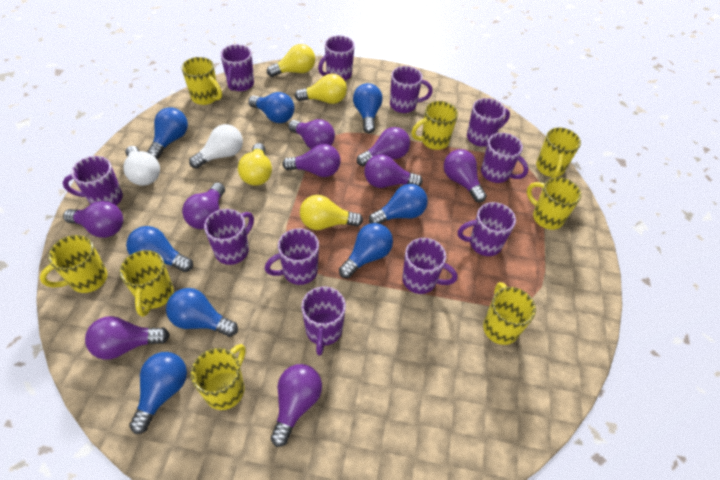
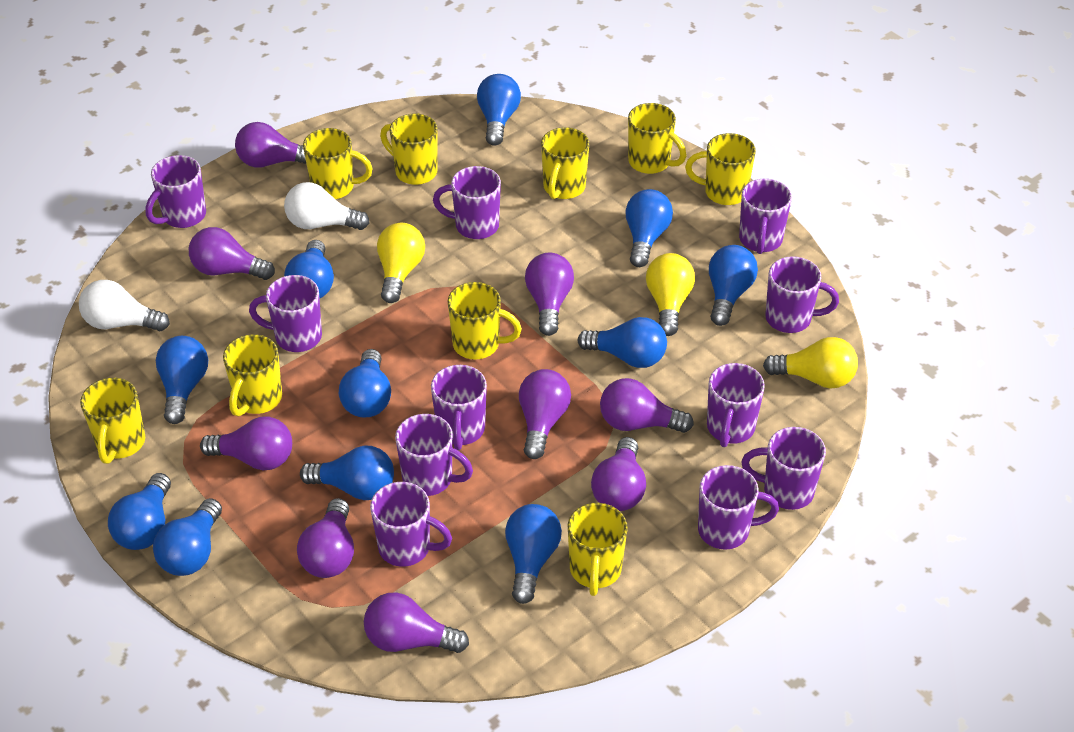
blue light bulb: 8 -> 11
yellow light bulb: 4 -> 3
yellow mug: 8 -> 9

